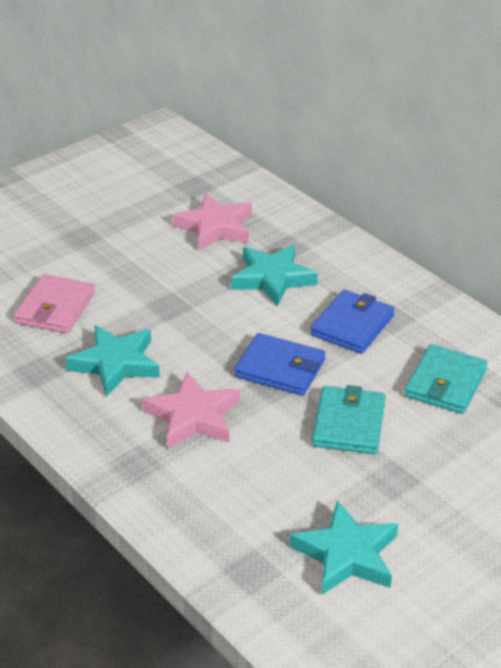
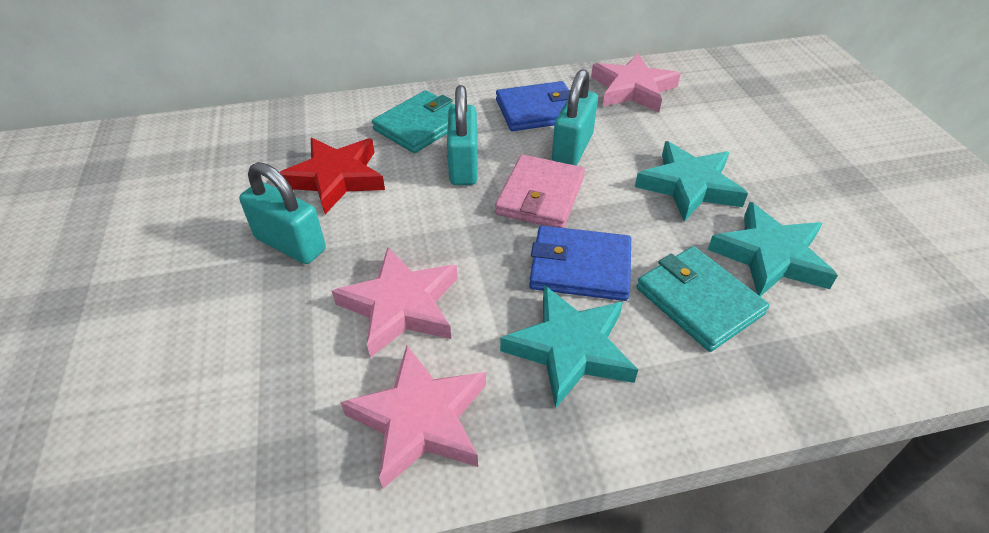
pink star: 2 -> 3
red star: 0 -> 1
turquoise padlock: 0 -> 3

